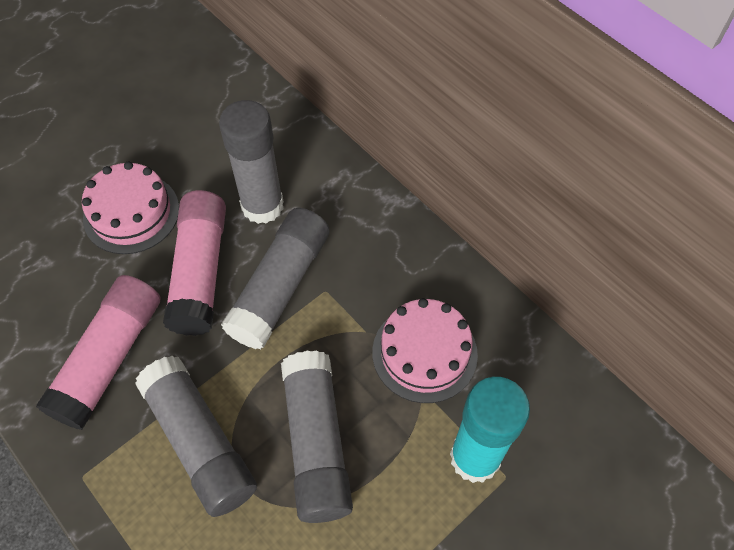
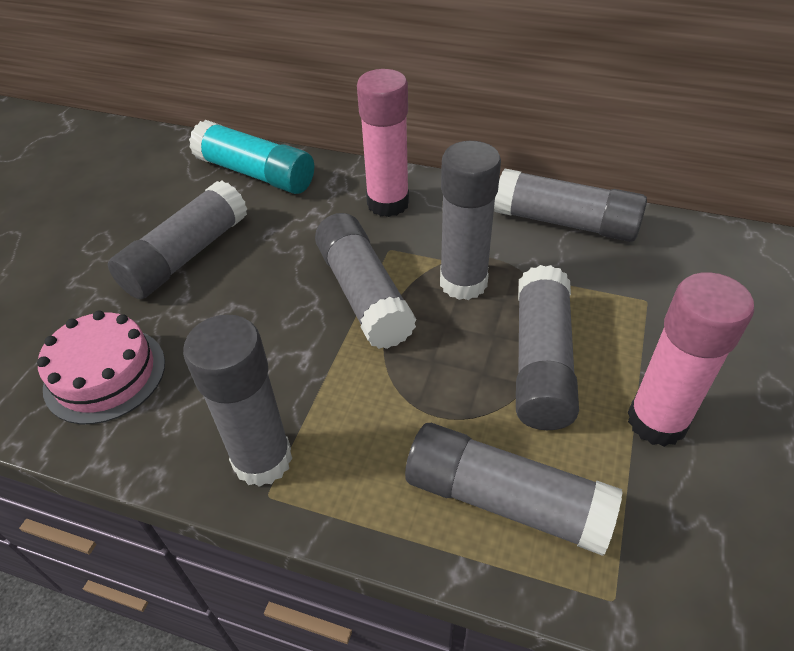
grey glue stick: 4 -> 7
pink cake: 2 -> 1

